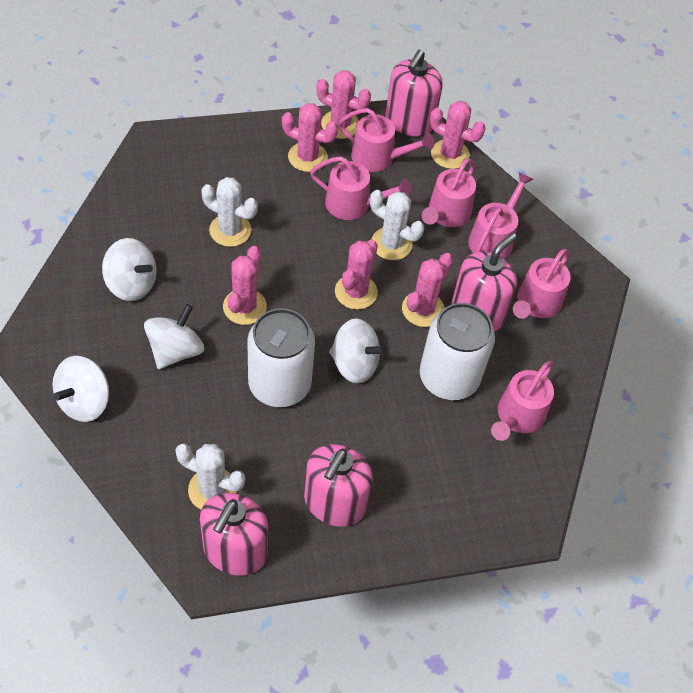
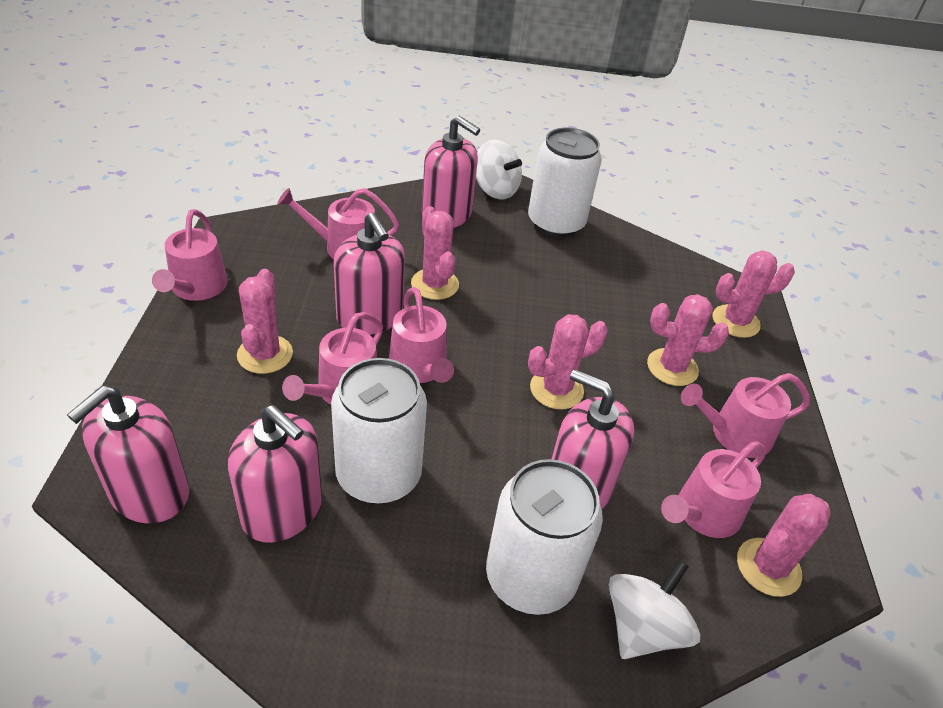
pink soap dispenser: 4 -> 5
white cactus: 3 -> 0
white can: 2 -> 3
white spinning top: 4 -> 2

